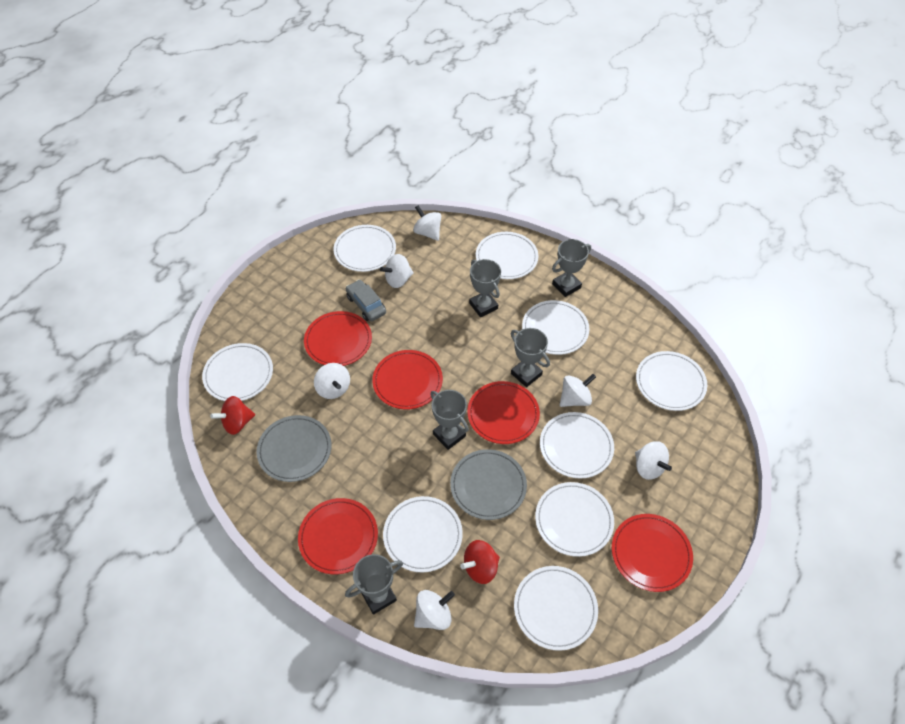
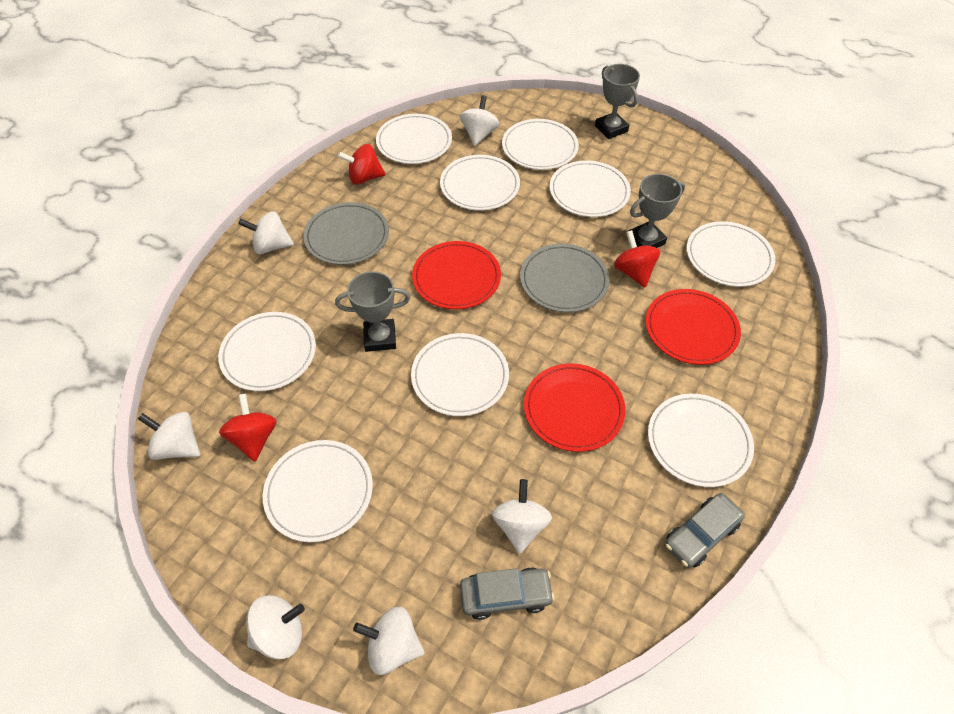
grey car: 1 -> 2
grey trophy: 5 -> 3
red plate: 5 -> 3
red spinning top: 2 -> 3

